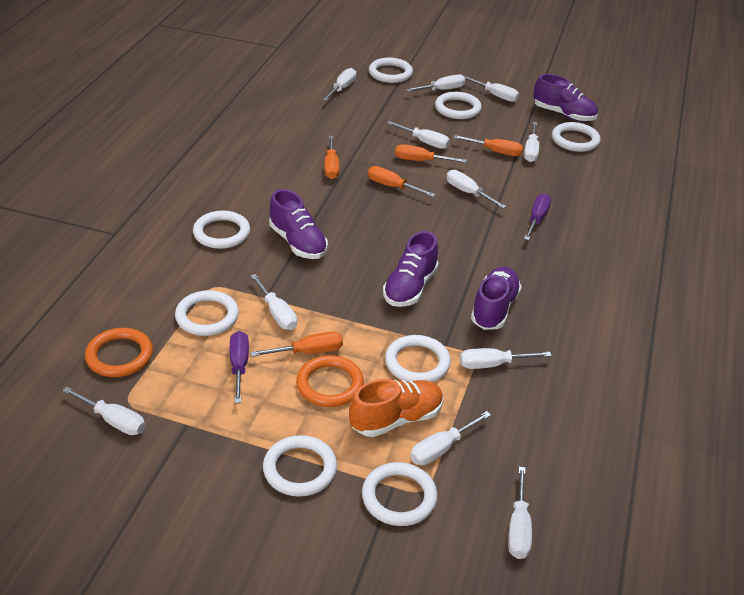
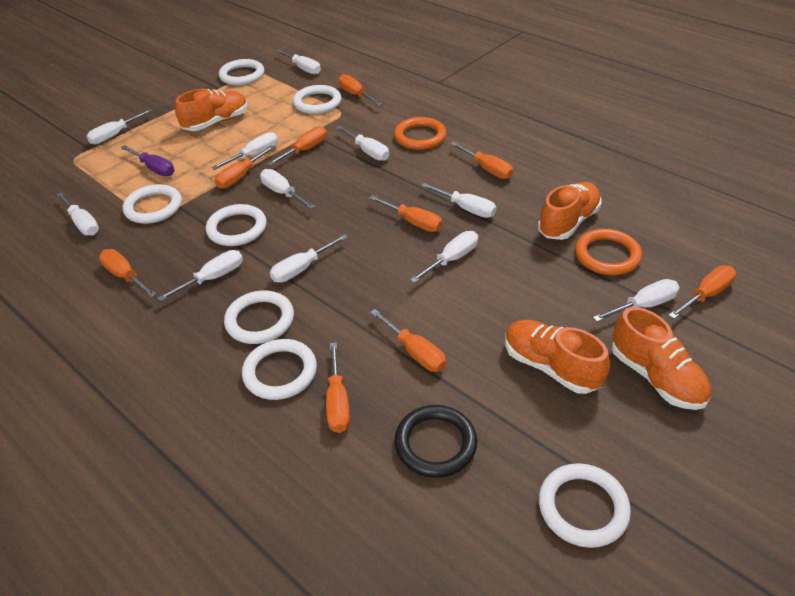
black ring: 0 -> 1
orange screwdriver: 5 -> 9
orange shoe: 1 -> 4
purple screwdriver: 2 -> 1
purple shoe: 4 -> 0
white ring: 8 -> 7

